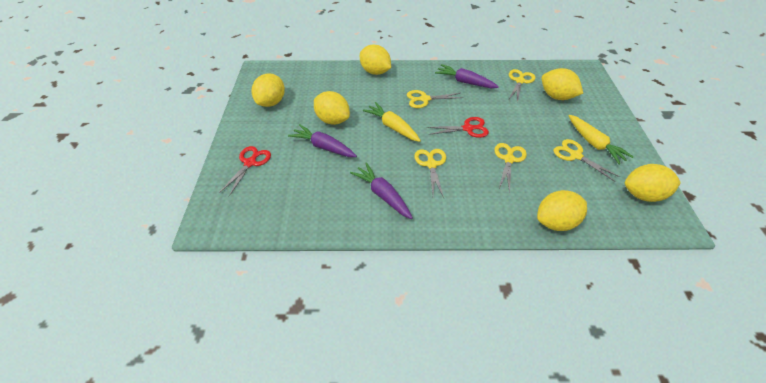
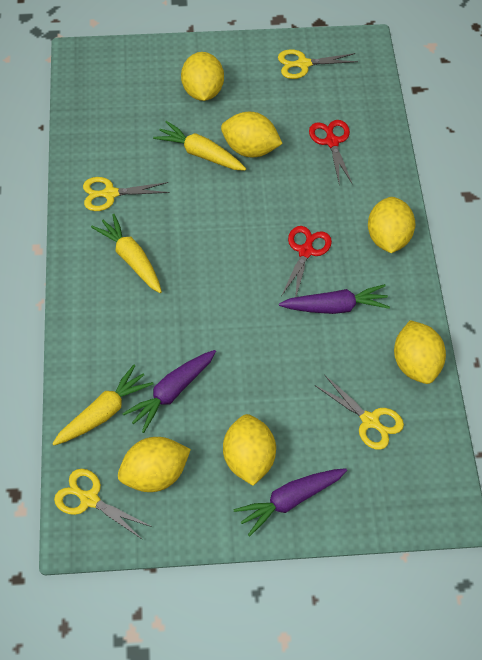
yellow carrot: 2 -> 3
yellow scissors: 5 -> 4

